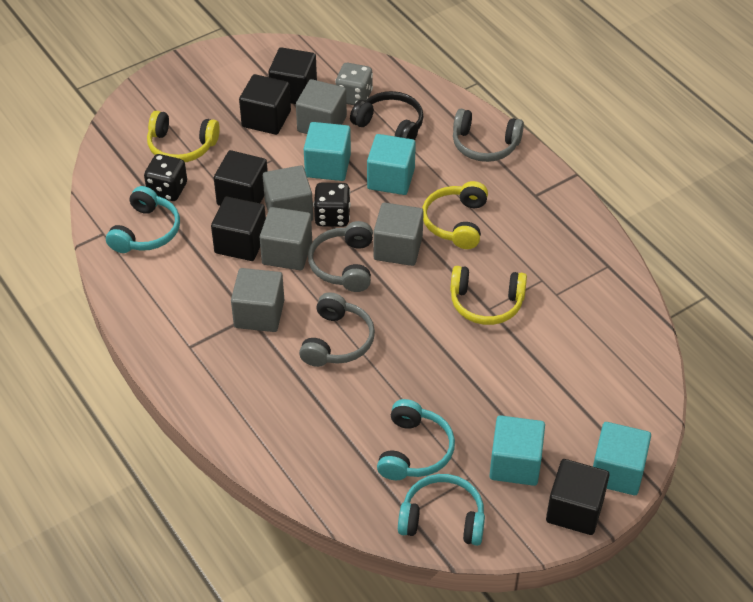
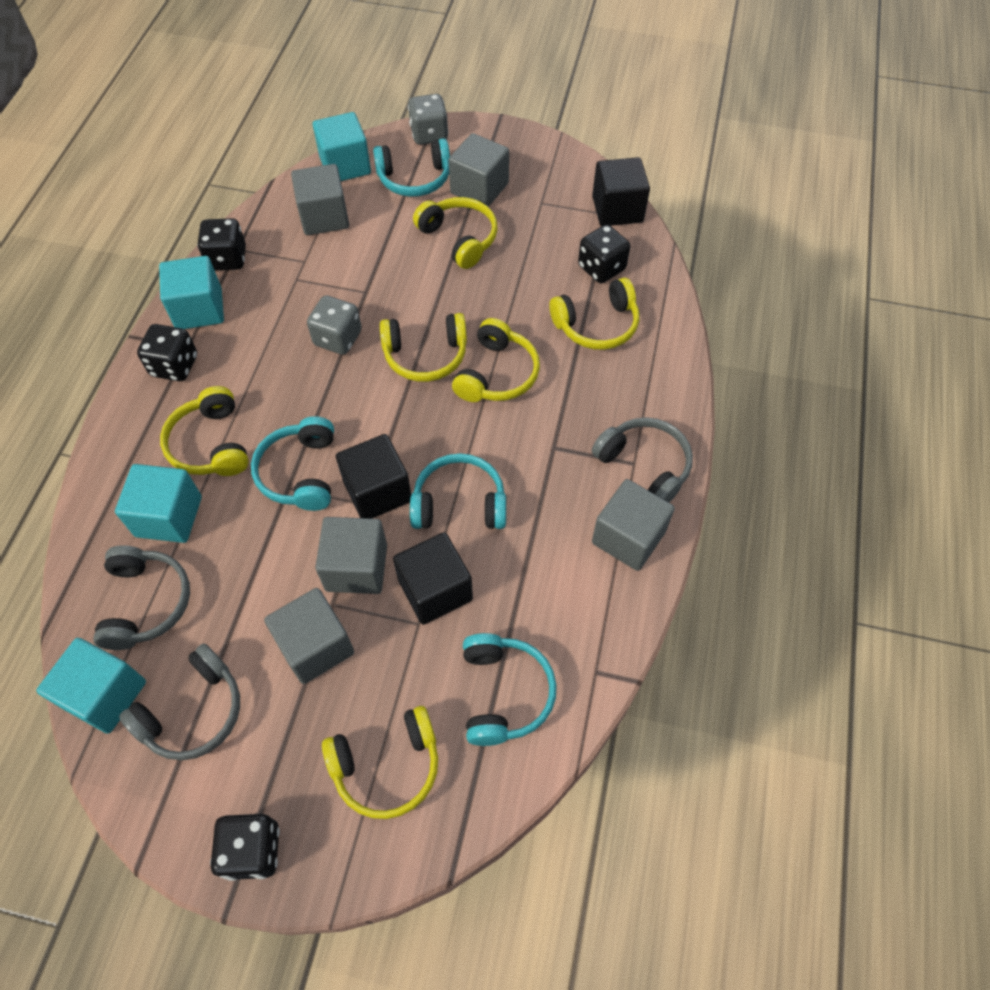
black cube: 5 -> 3
black dice: 2 -> 4
black headphones: 1 -> 0
grey dice: 1 -> 2
turquoise headphones: 3 -> 4
yellow headphones: 3 -> 6

